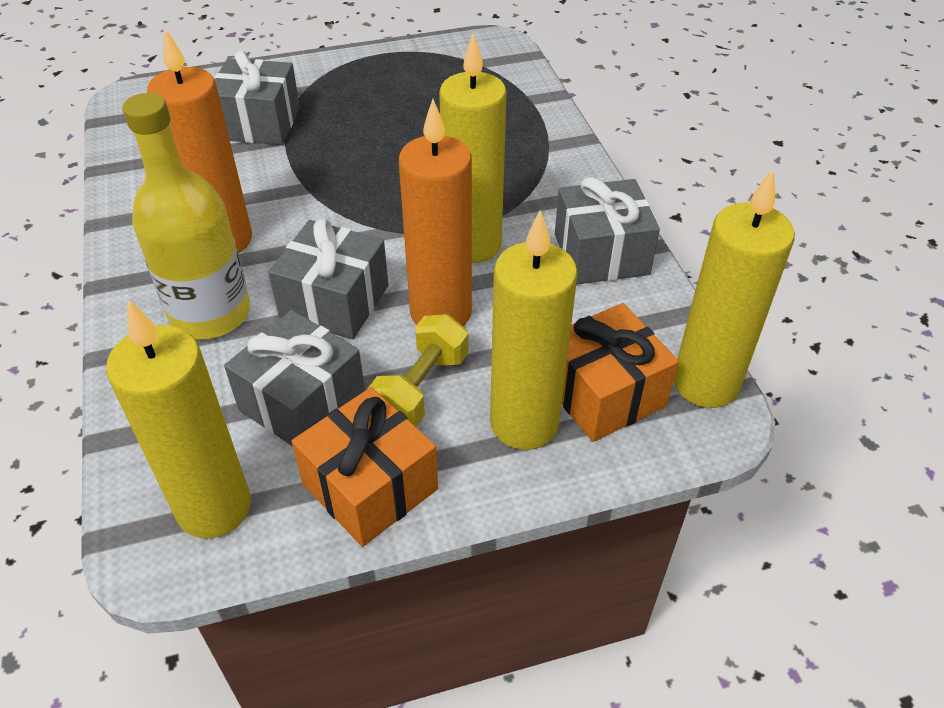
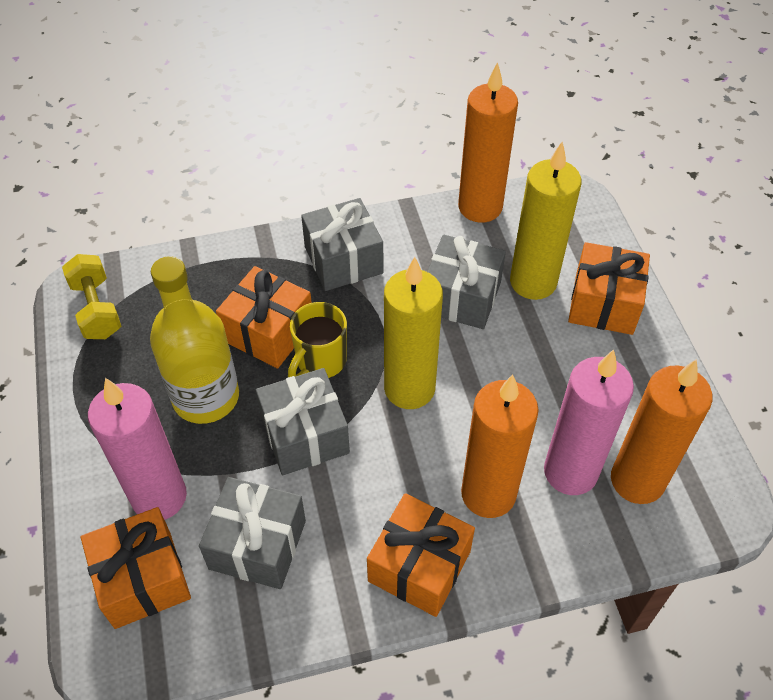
orange candle: 2 -> 3
orange gift: 2 -> 4
pink candle: 0 -> 2
yellow candle: 4 -> 2
yellow mug: 0 -> 1

